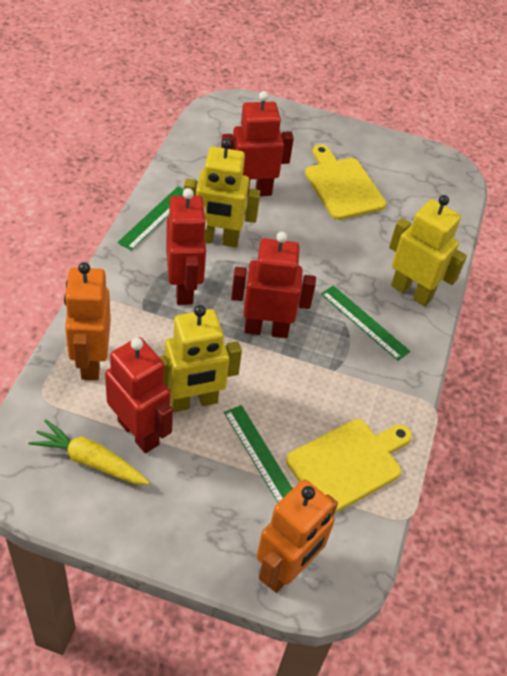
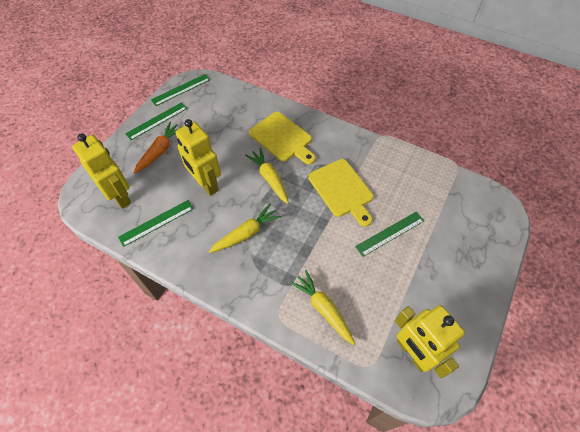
green ruler: 3 -> 4
orange carrot: 0 -> 1
orange robot: 2 -> 0
red robot: 4 -> 0
yellow carrot: 1 -> 3

